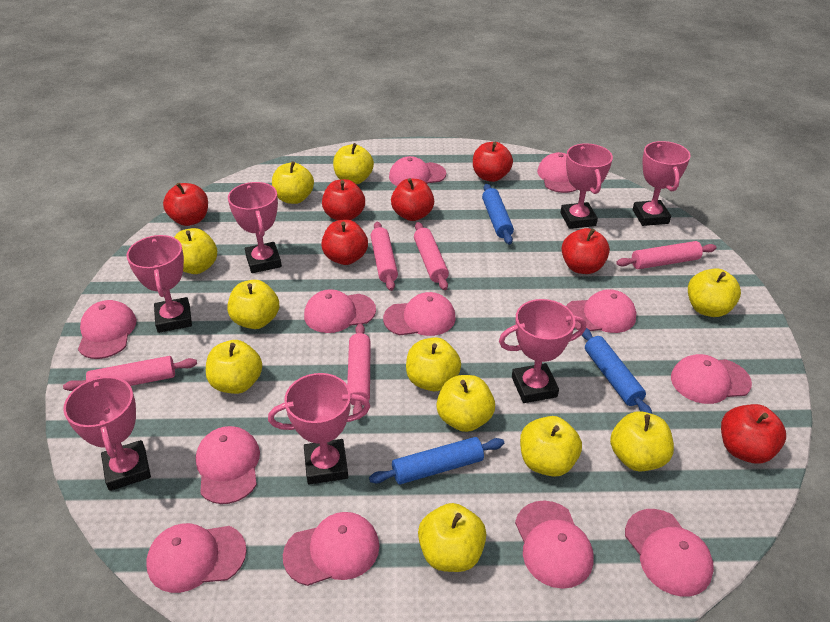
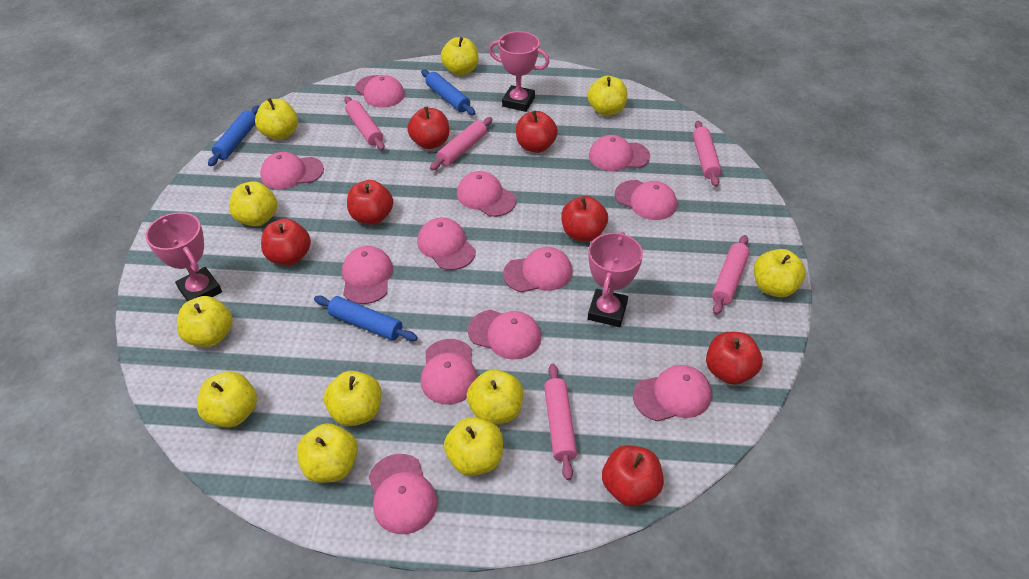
pink trophy: 7 -> 3

